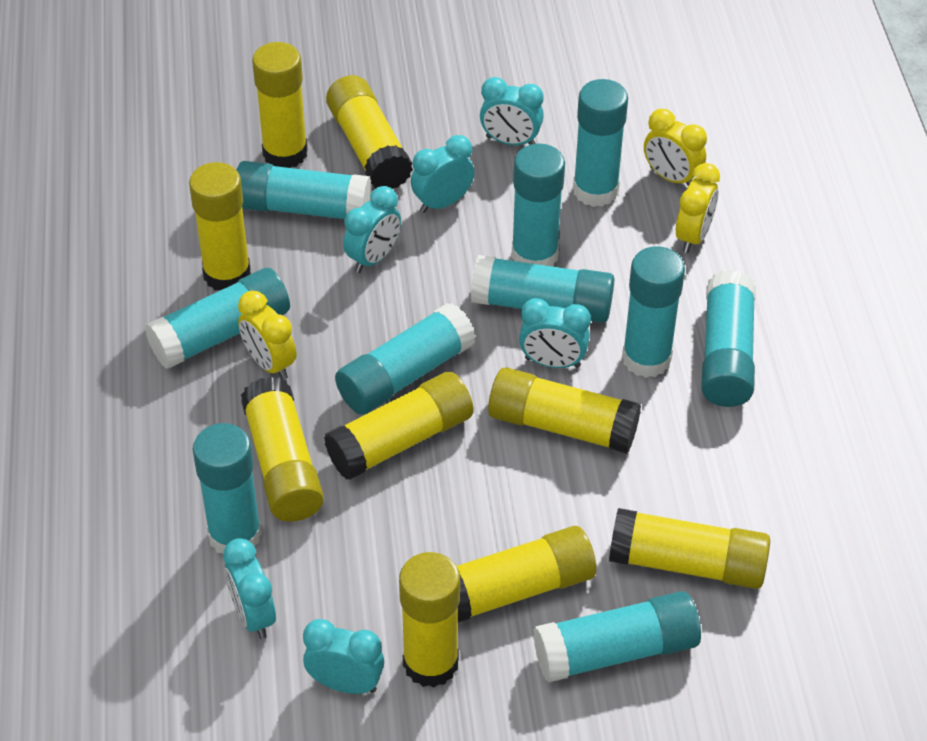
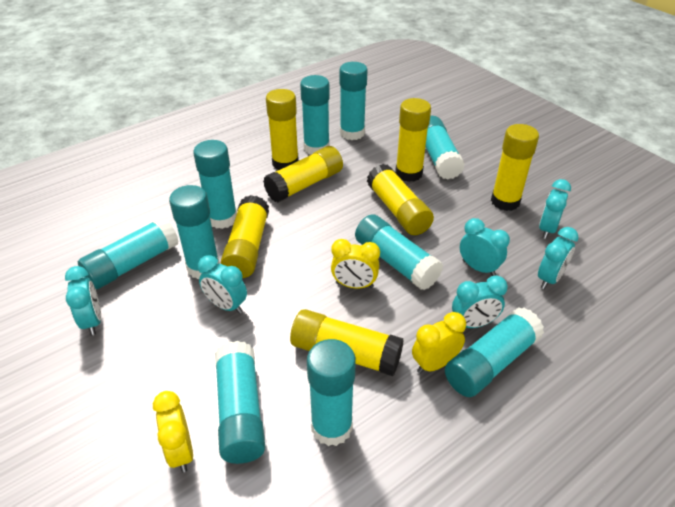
yellow glue stick: 9 -> 7

